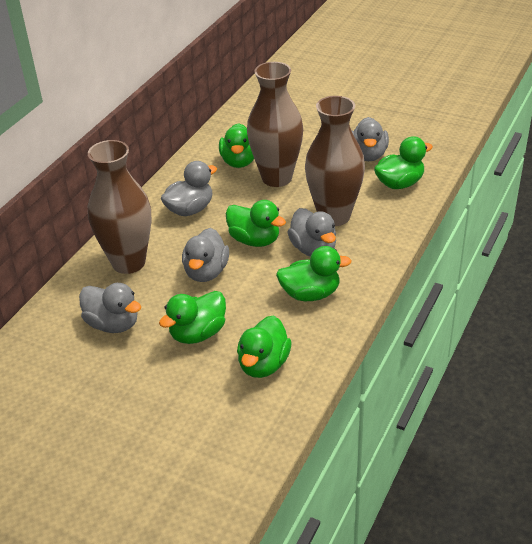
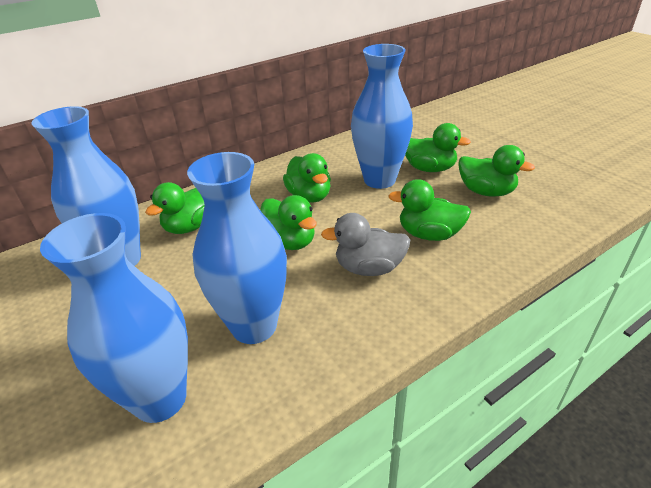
blue vase: 0 -> 4
brown vase: 3 -> 0
grey duck: 5 -> 1

